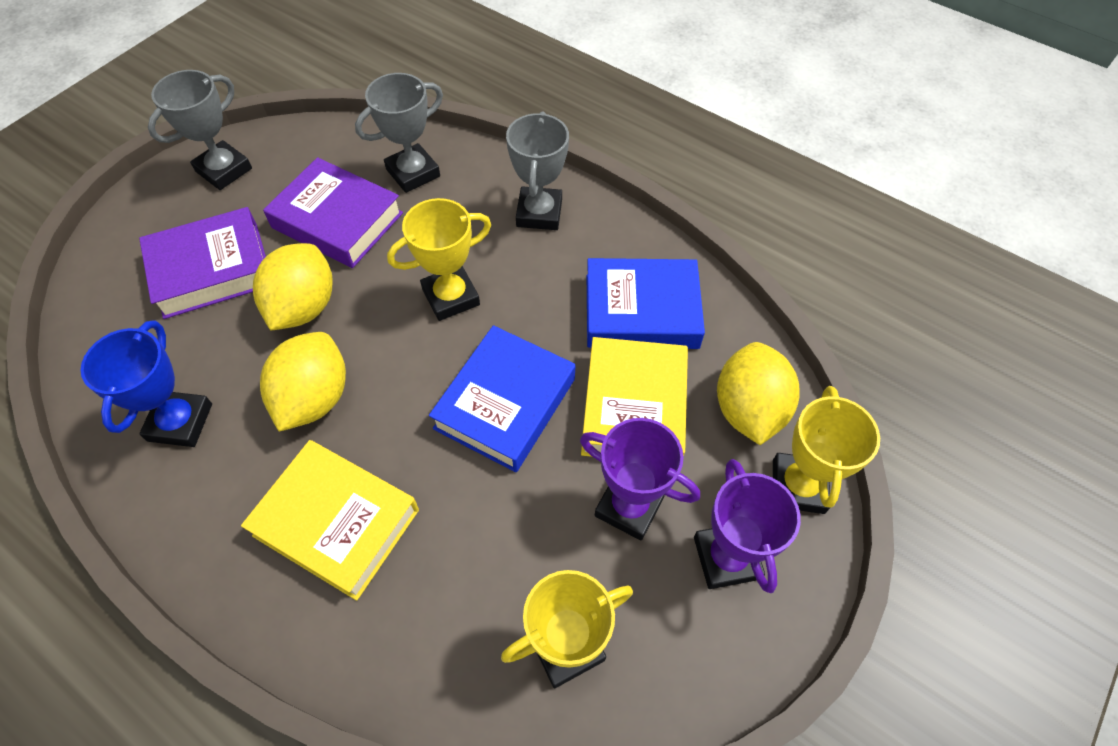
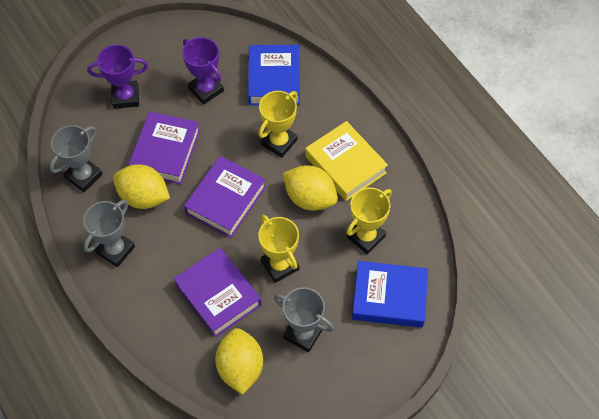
blue trophy: 1 -> 0
purple book: 2 -> 3
yellow book: 2 -> 1

